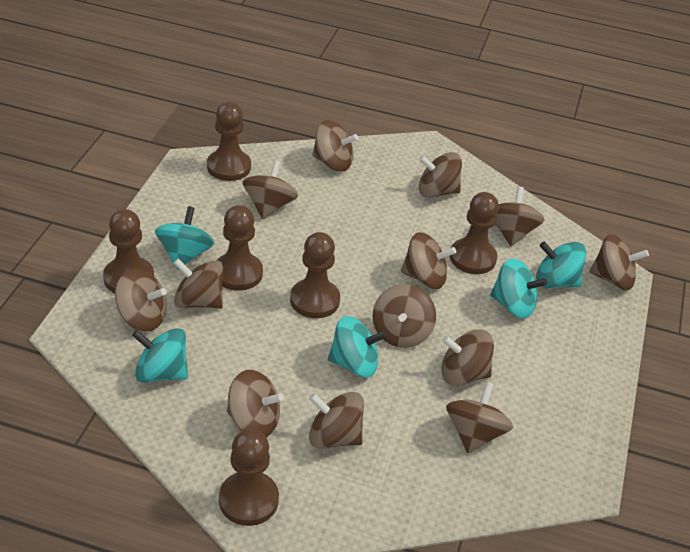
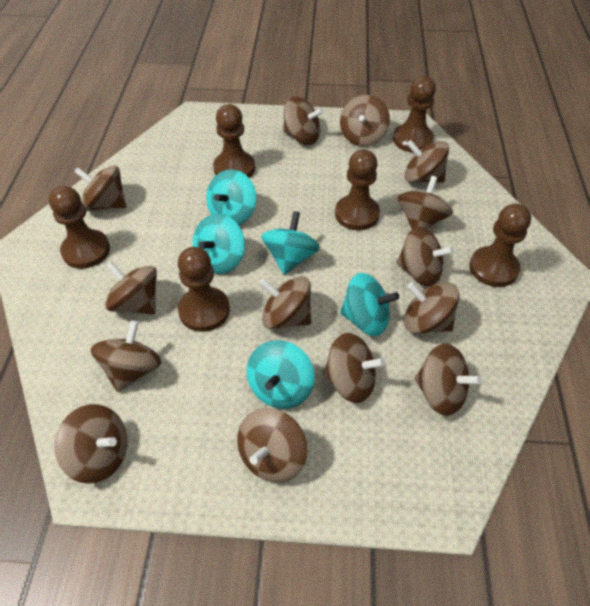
brown spinning top: 13 -> 14

